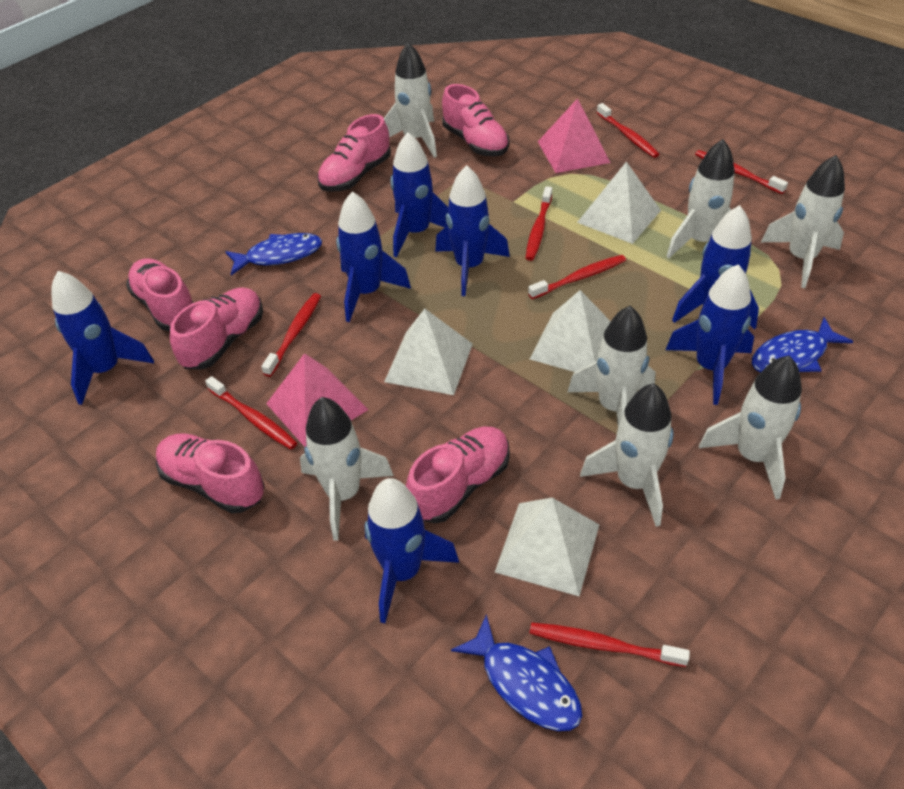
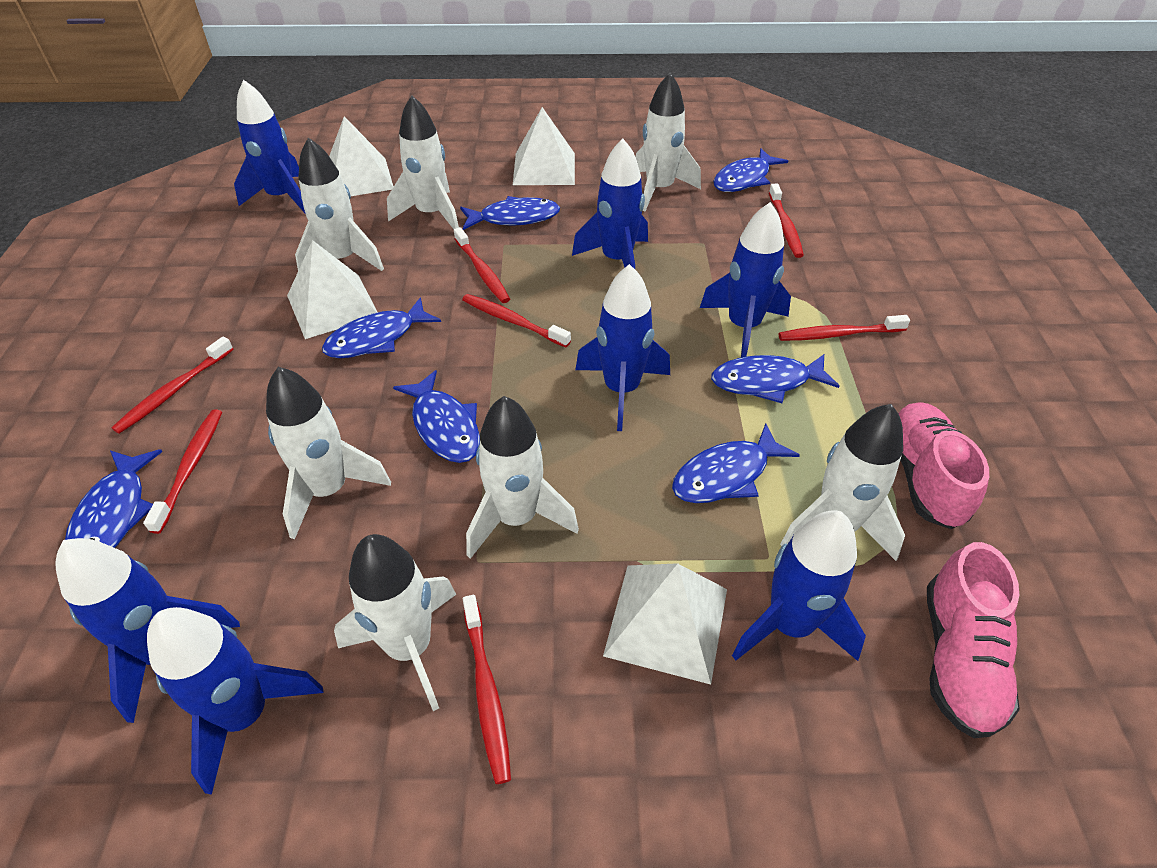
blue fish: 3 -> 7
pink pyramid: 2 -> 0
pink shoe: 6 -> 2

